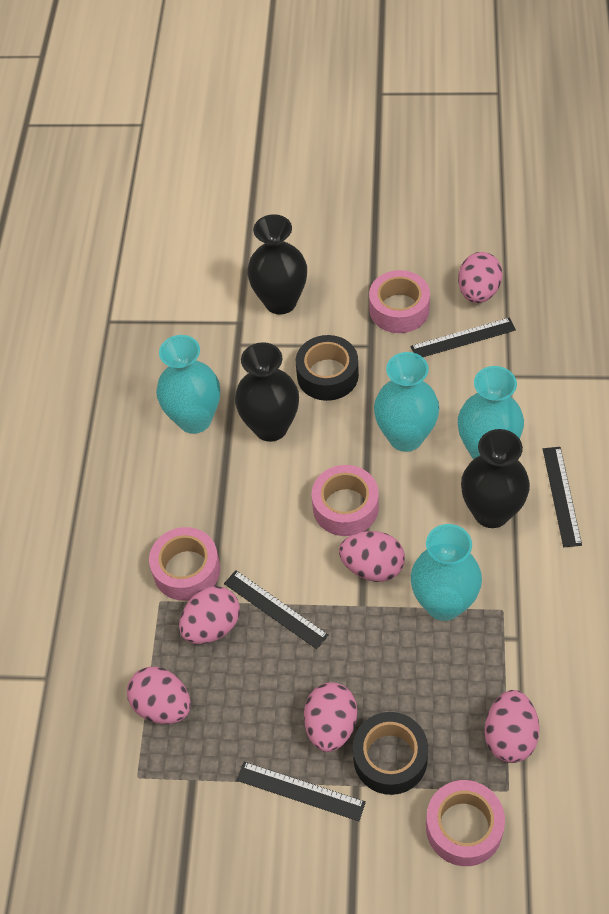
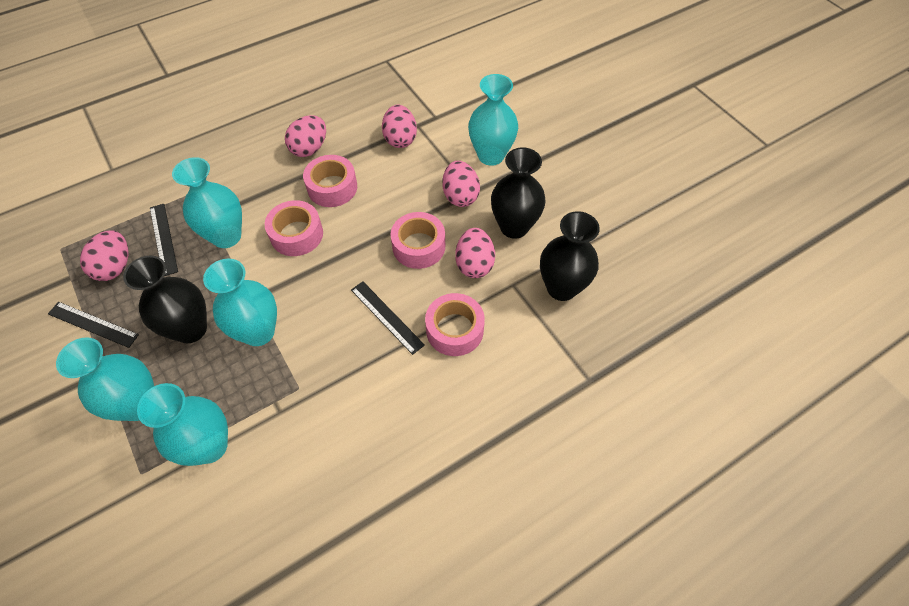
black ruler: 4 -> 3
black tape: 2 -> 0
pink egg: 6 -> 5
turquoise vase: 4 -> 5

